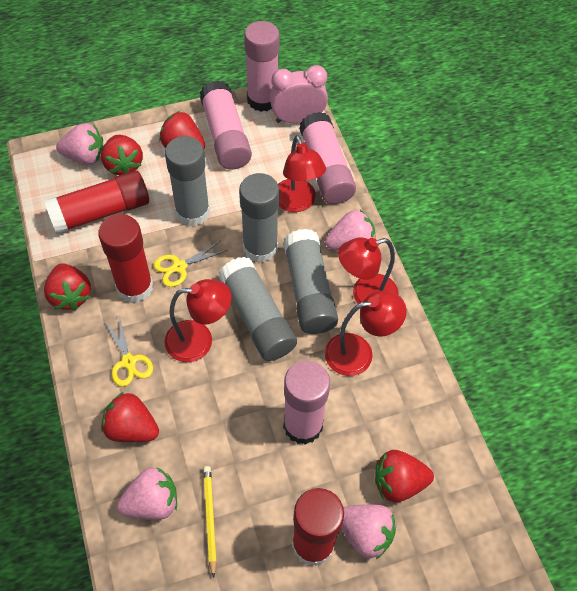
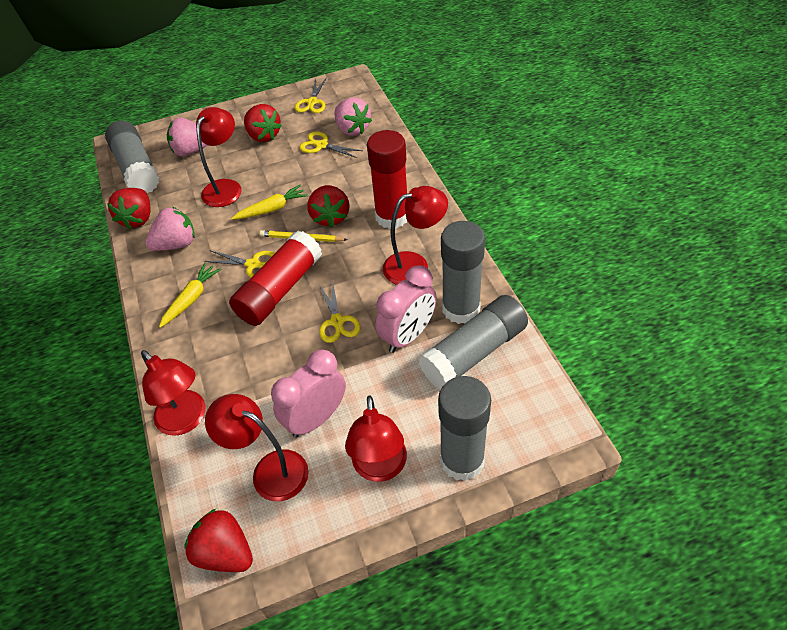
pink clock: 1 -> 2
pink glue stick: 4 -> 0
pink strawberry: 4 -> 3
red glue stick: 3 -> 2
red lamp: 4 -> 5
red strawberry: 5 -> 4
yellow carrot: 0 -> 2
yellow scissors: 2 -> 4

